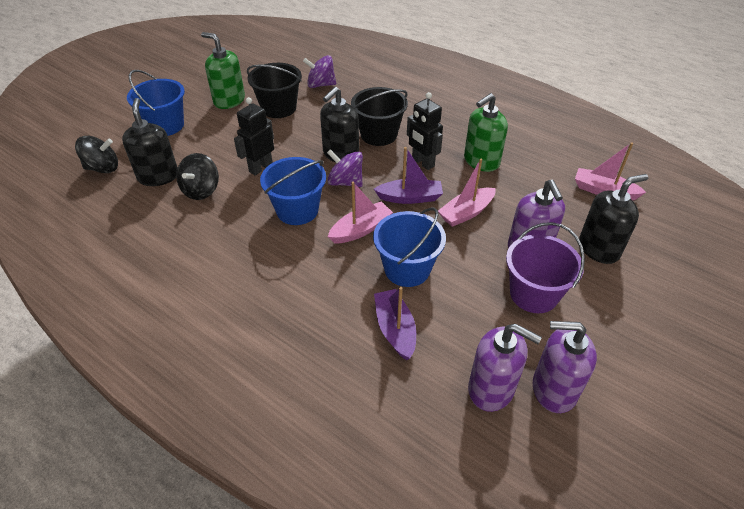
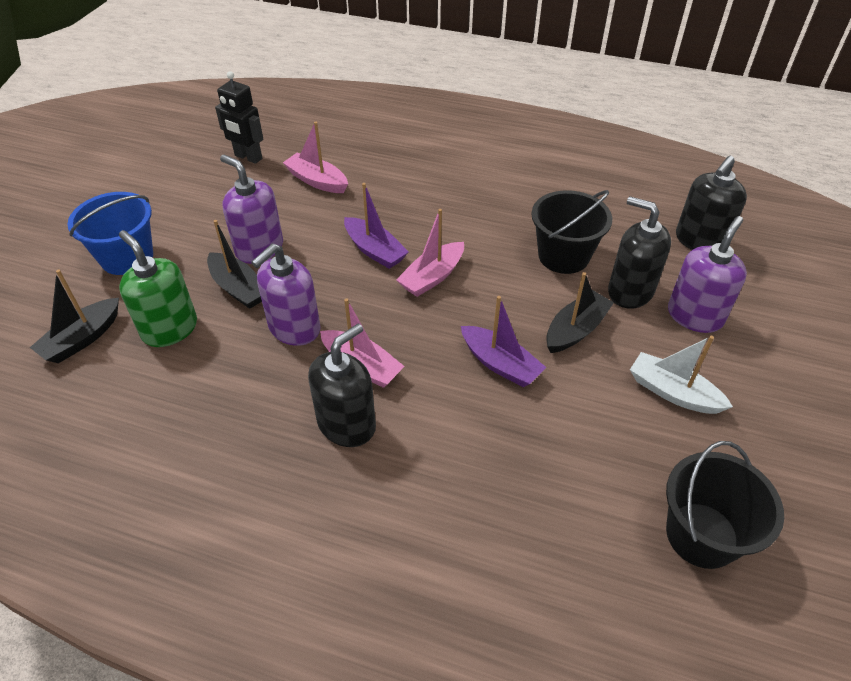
black boat: 0 -> 3
black robot: 2 -> 1
black spinning top: 2 -> 0
blue bucket: 3 -> 1
green soap dispenser: 2 -> 1
purple bucket: 1 -> 0
purple spinning top: 2 -> 0
white boat: 0 -> 1

